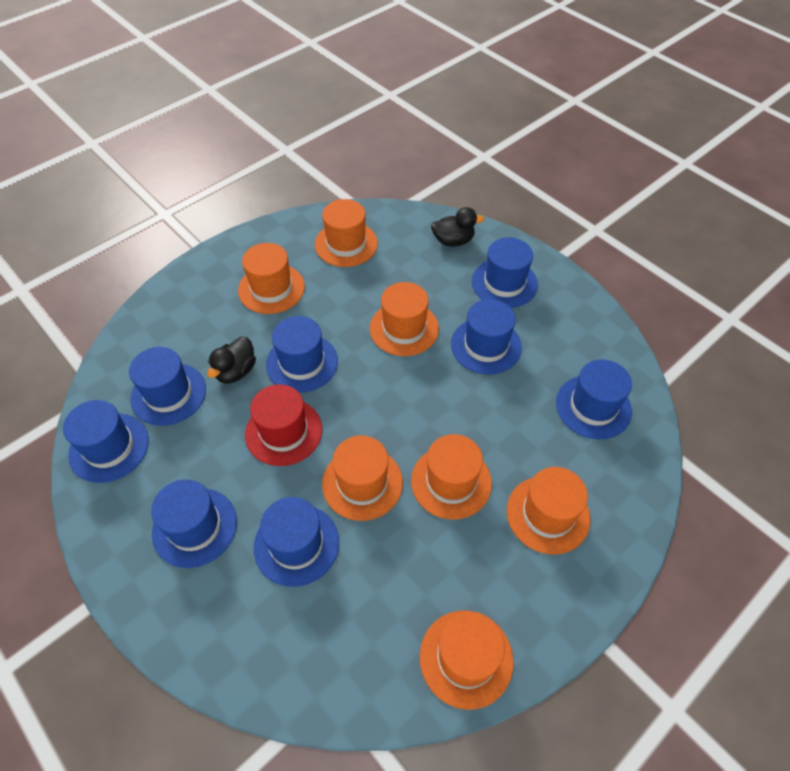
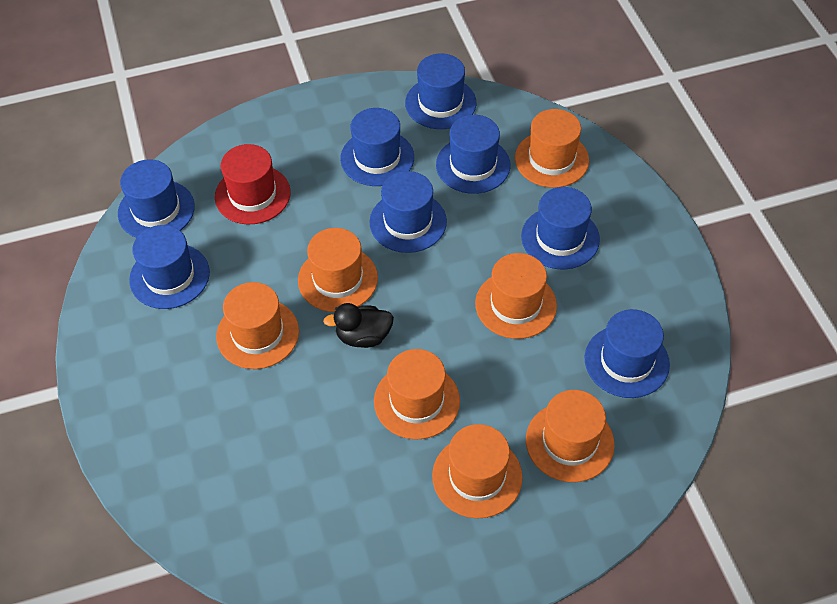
black duck: 2 -> 1

